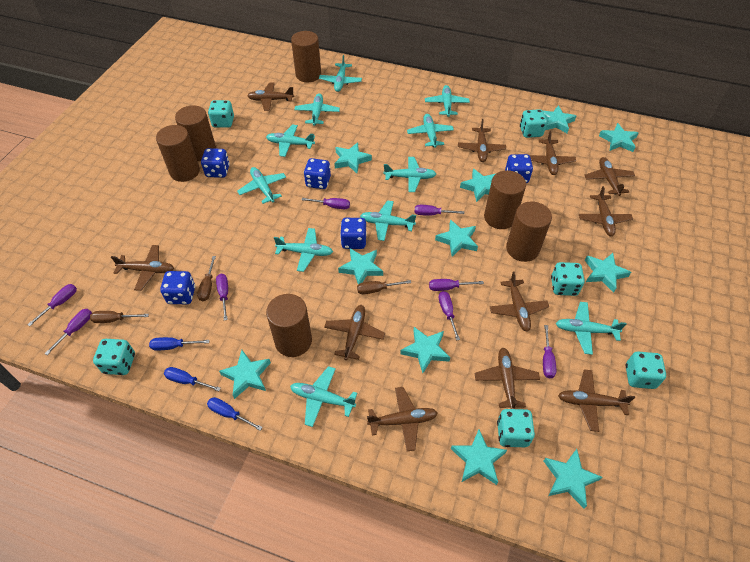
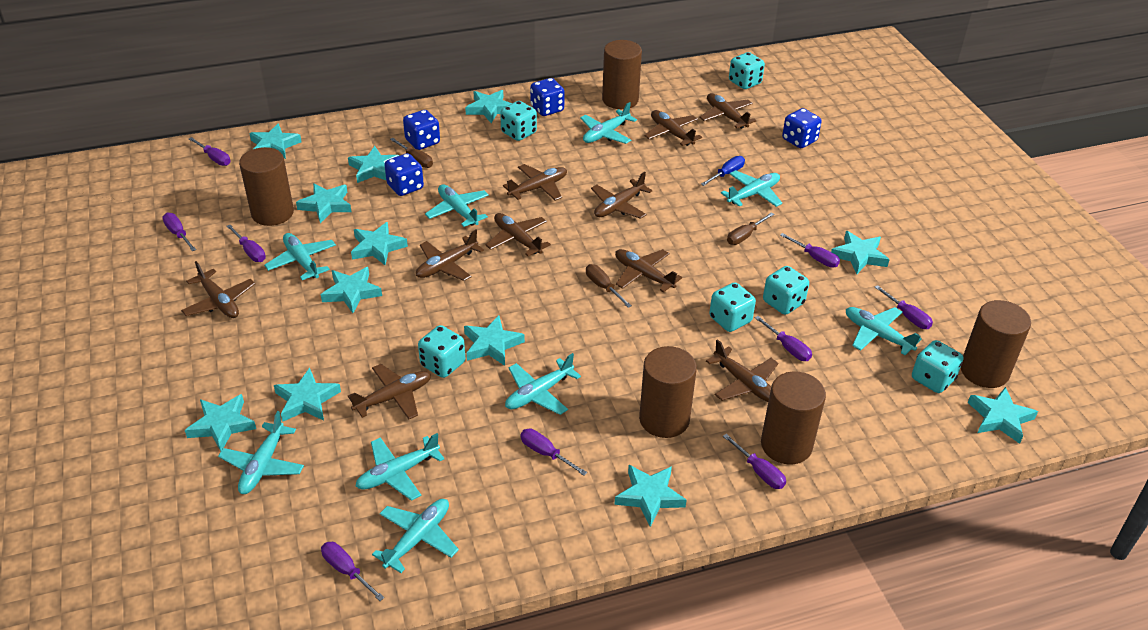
blue dice: 5 -> 4
blue screwdriver: 3 -> 1
brown cylinder: 6 -> 5
brown plane: 11 -> 10
purple screwdriver: 8 -> 9
turquoise plane: 11 -> 9
turquoise star: 11 -> 12

